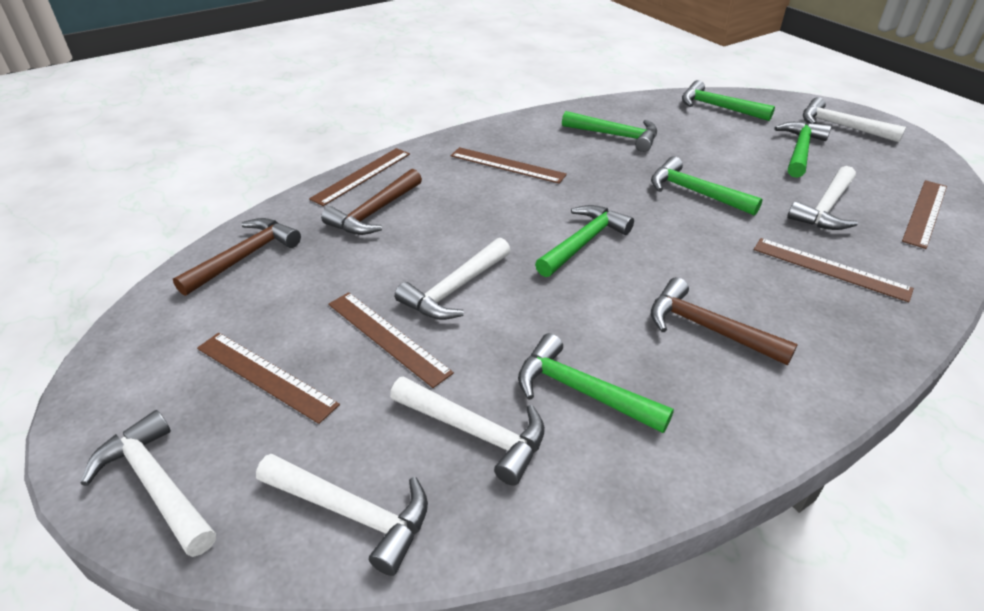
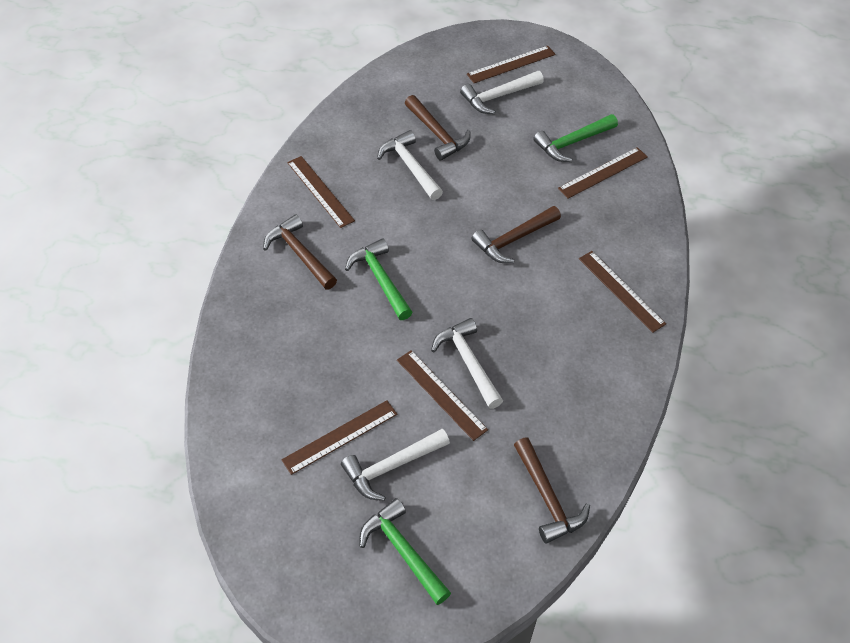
brown hammer: 3 -> 4
green hammer: 6 -> 3
white hammer: 6 -> 4

